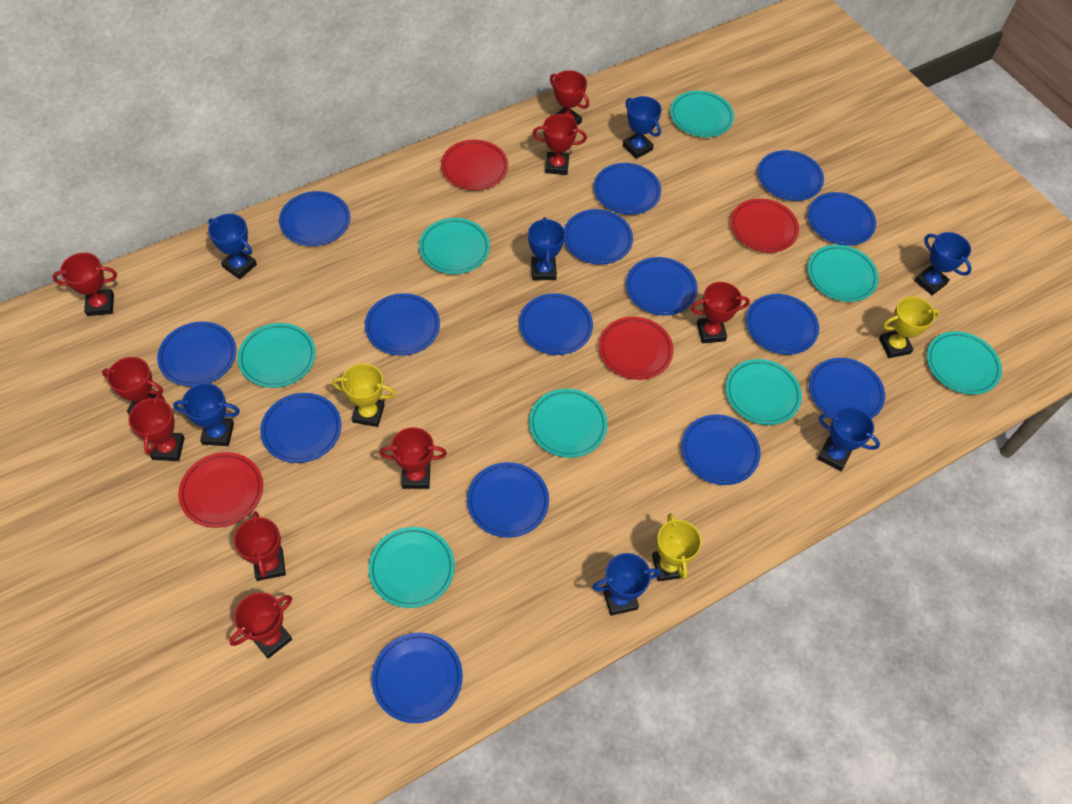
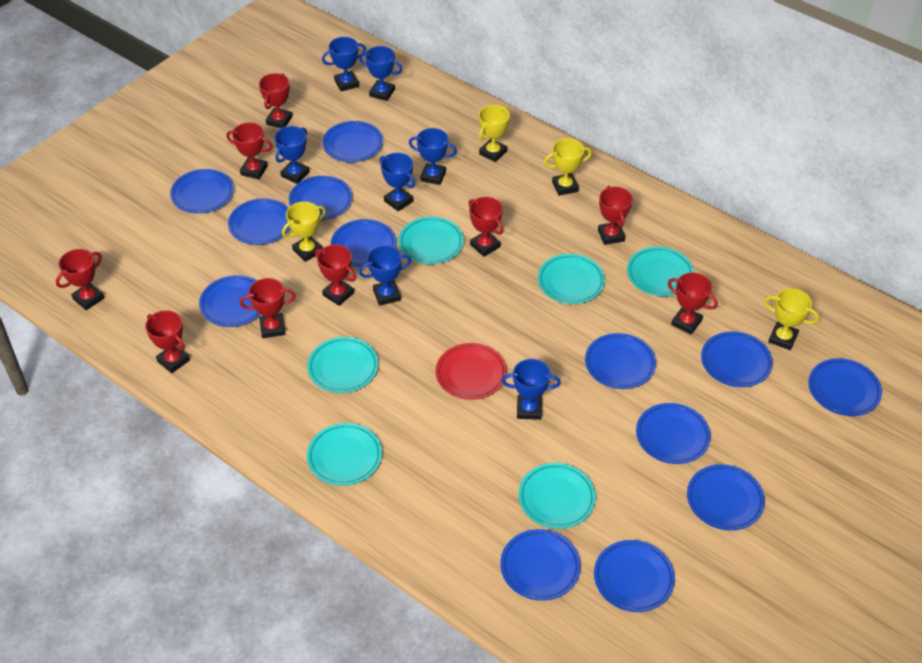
blue plate: 15 -> 13
red plate: 4 -> 1
turquoise plate: 8 -> 6
yellow trophy: 3 -> 4

